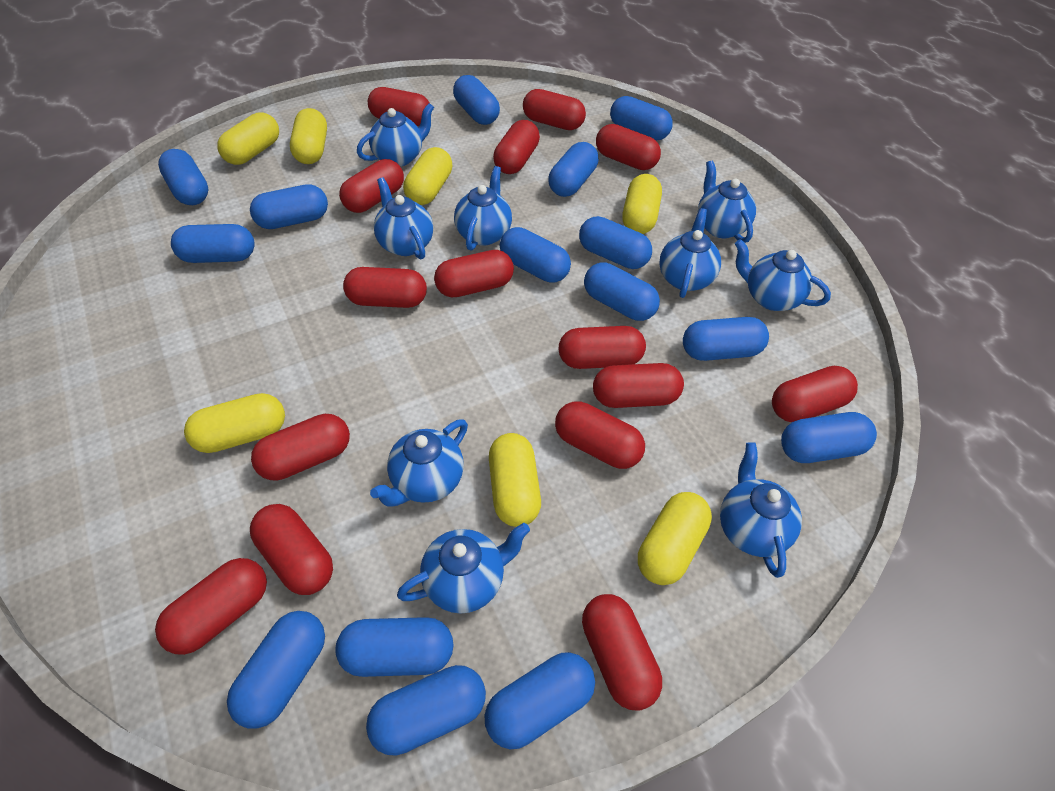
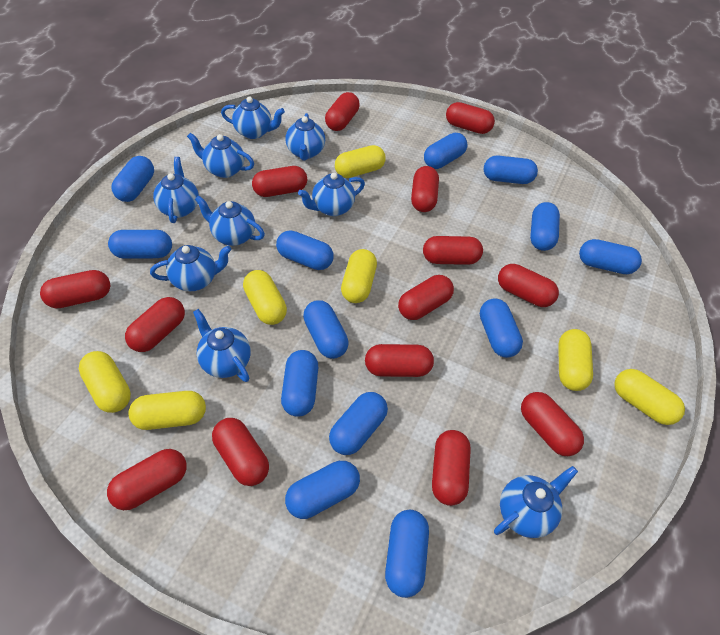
blue capsule: 15 -> 13
red capsule: 15 -> 14

